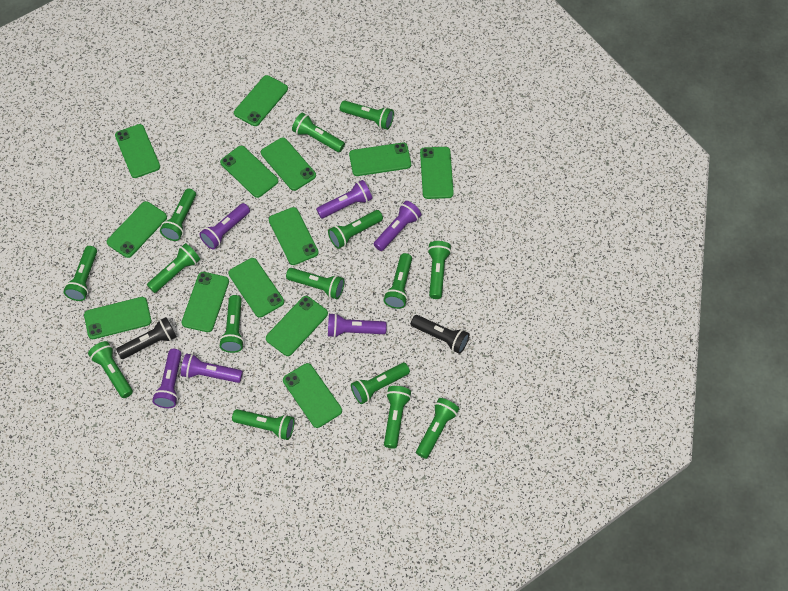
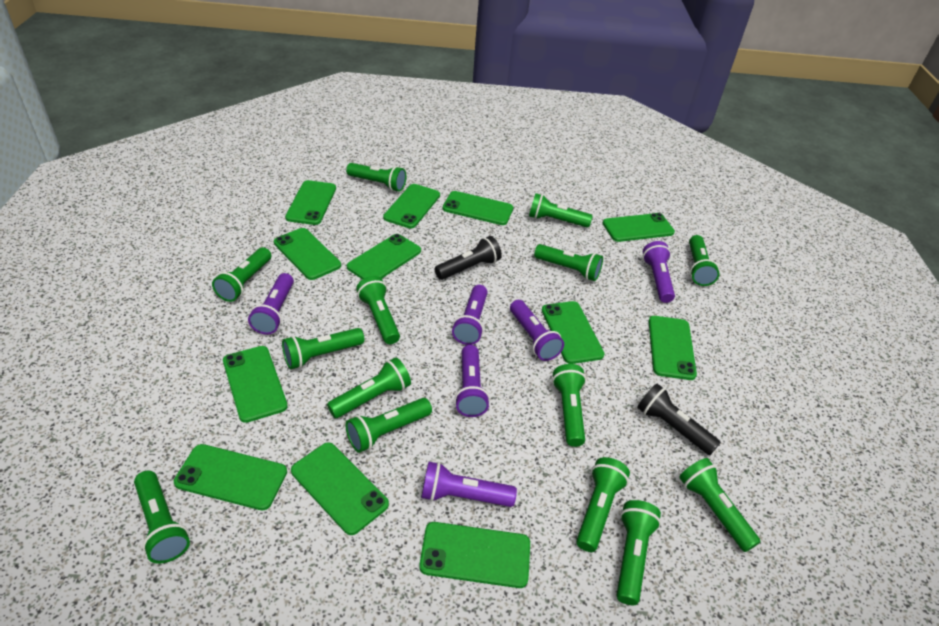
green flashlight: 15 -> 14
green phone: 13 -> 12

